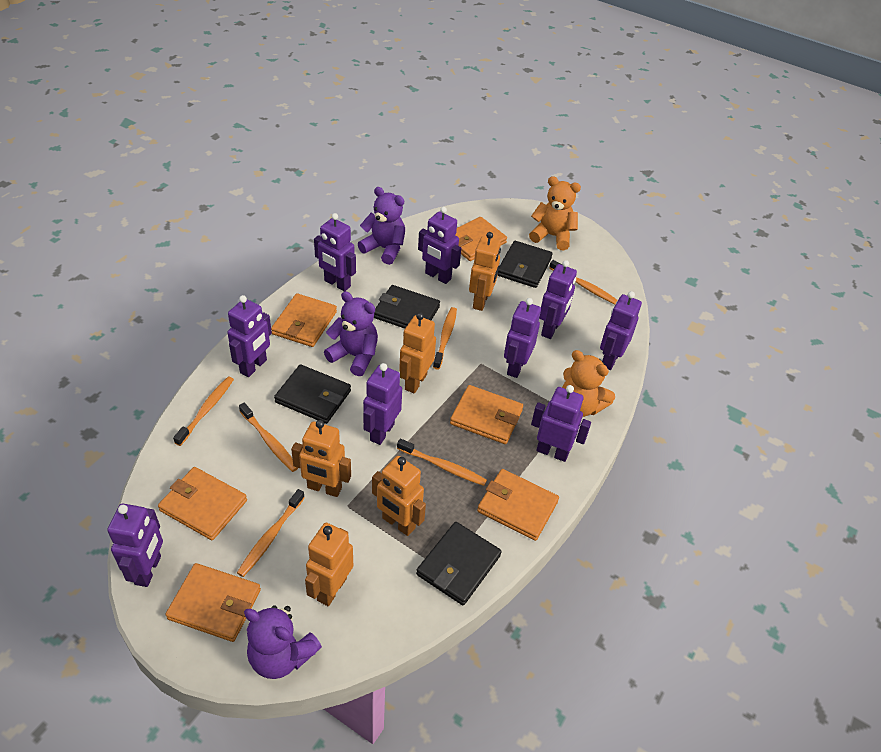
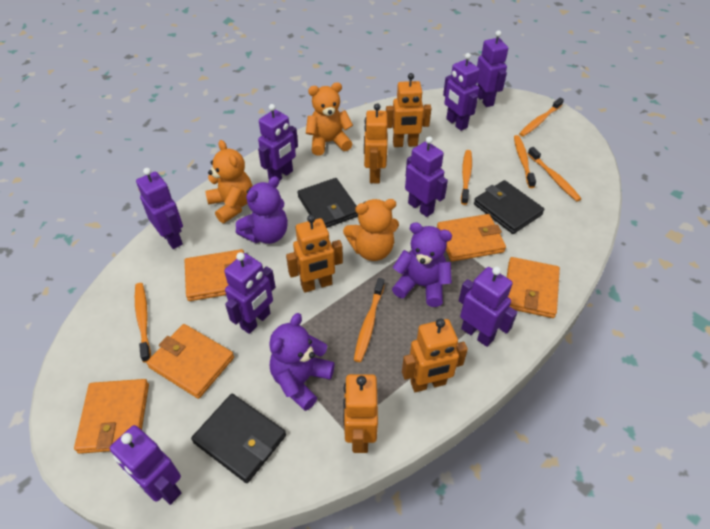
black wallet: 4 -> 3
orange teddy bear: 2 -> 3
orange wallet: 6 -> 5
purple robot: 9 -> 8

